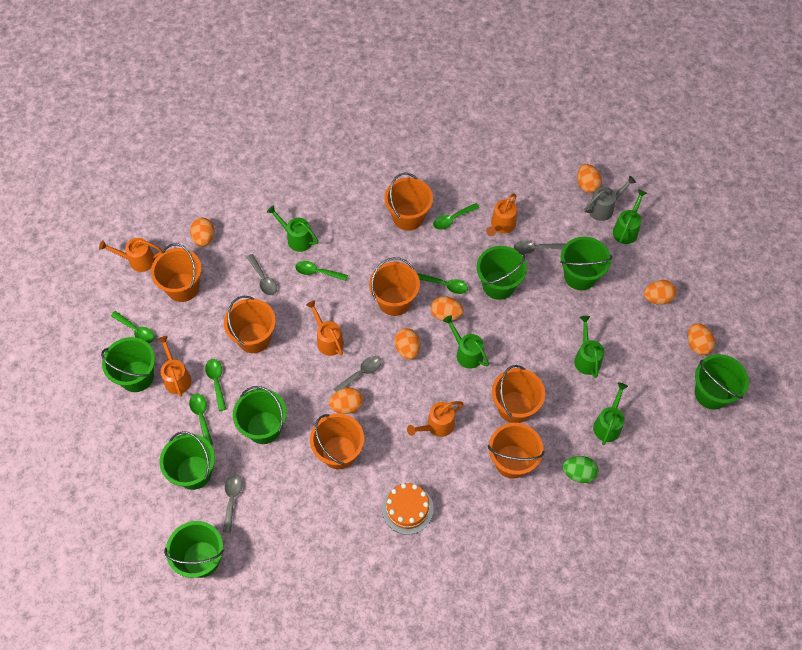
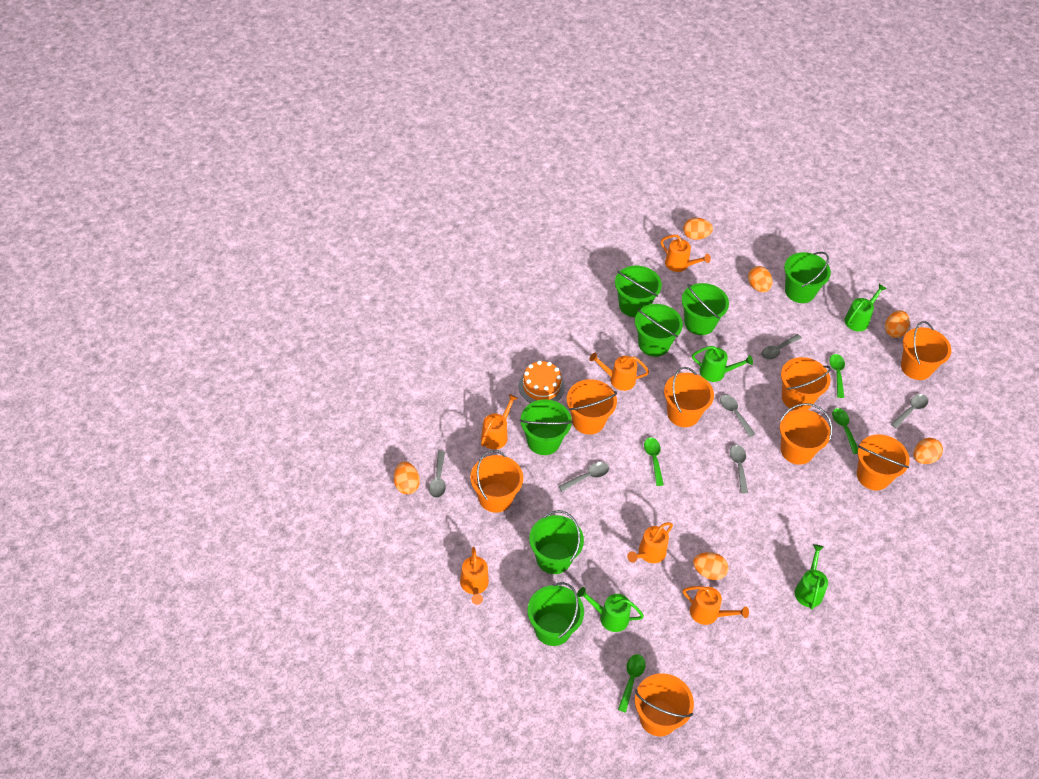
green egg: 1 -> 0
green spoon: 6 -> 4
green watering can: 5 -> 4
grey spoon: 4 -> 6
grey watering can: 1 -> 0
orange bucket: 7 -> 8
orange egg: 7 -> 6
orange watering can: 5 -> 6

